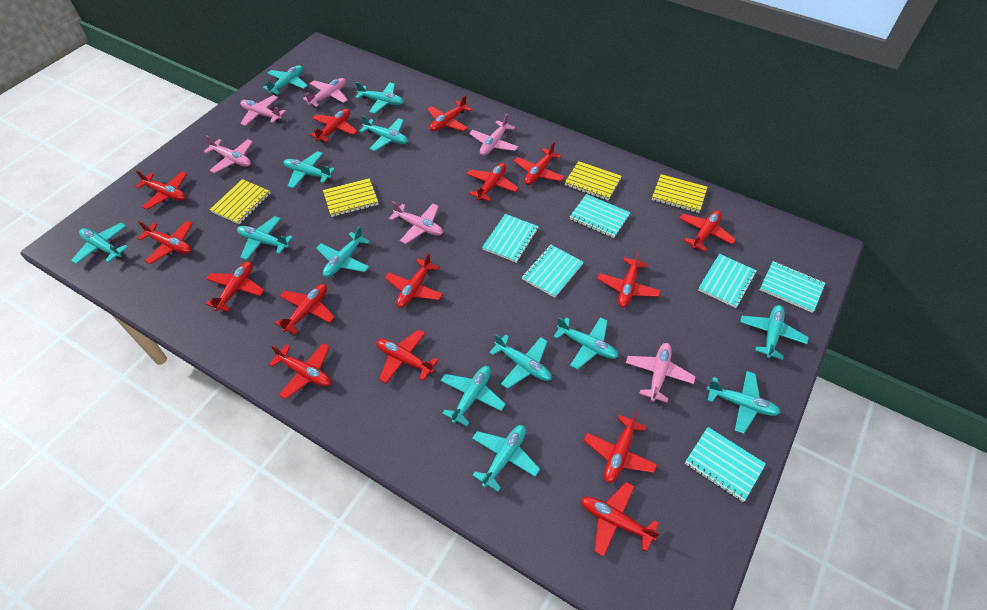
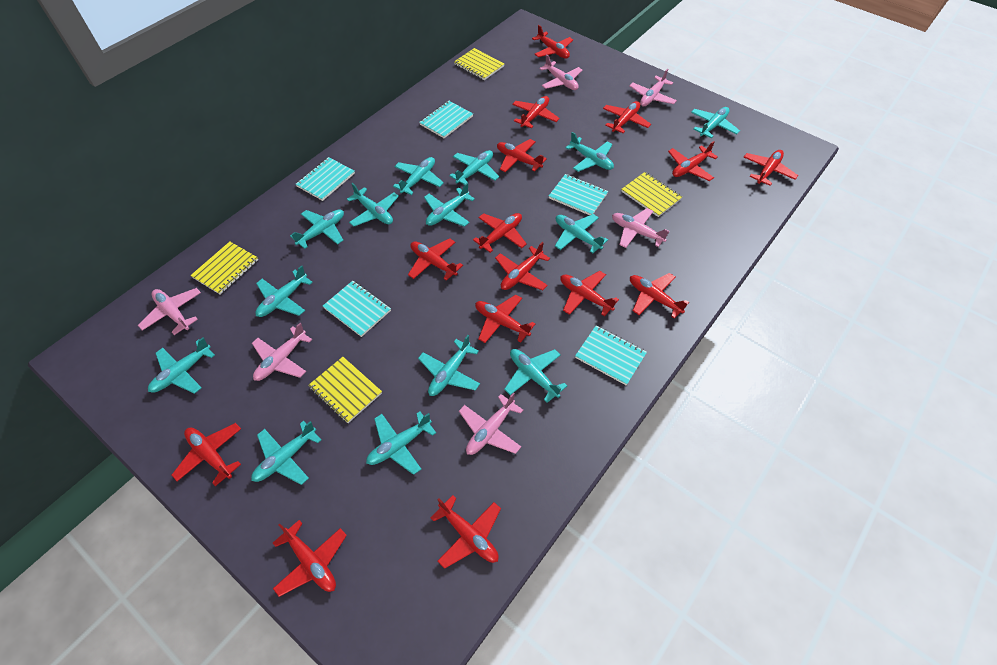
turquoise notebook: 6 -> 5
turquoise plane: 13 -> 14

